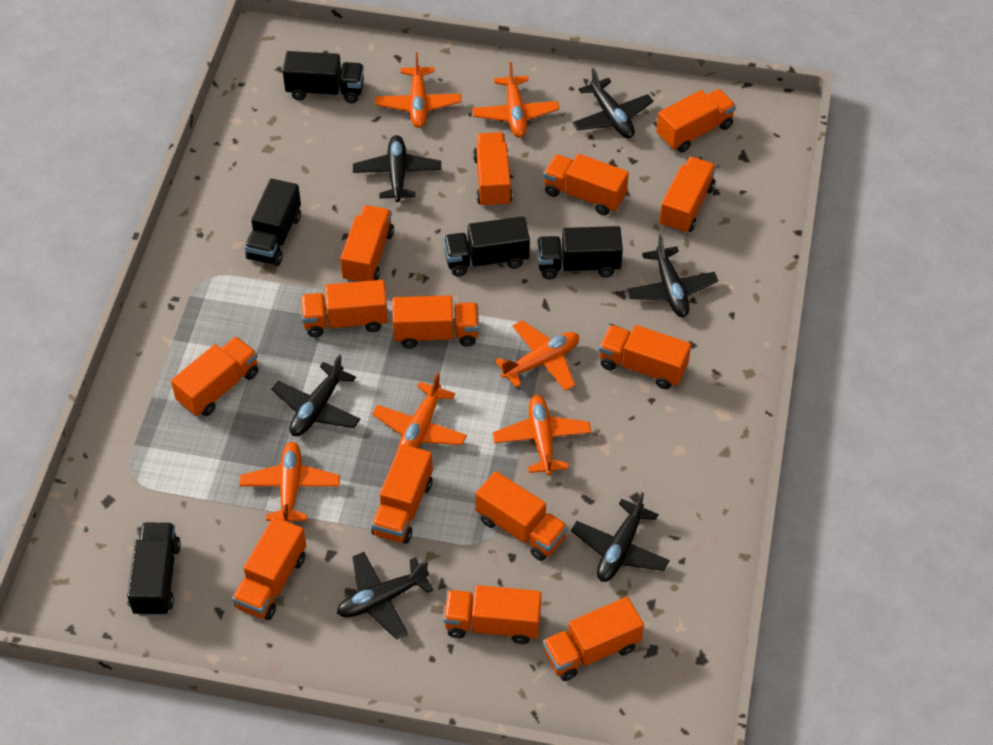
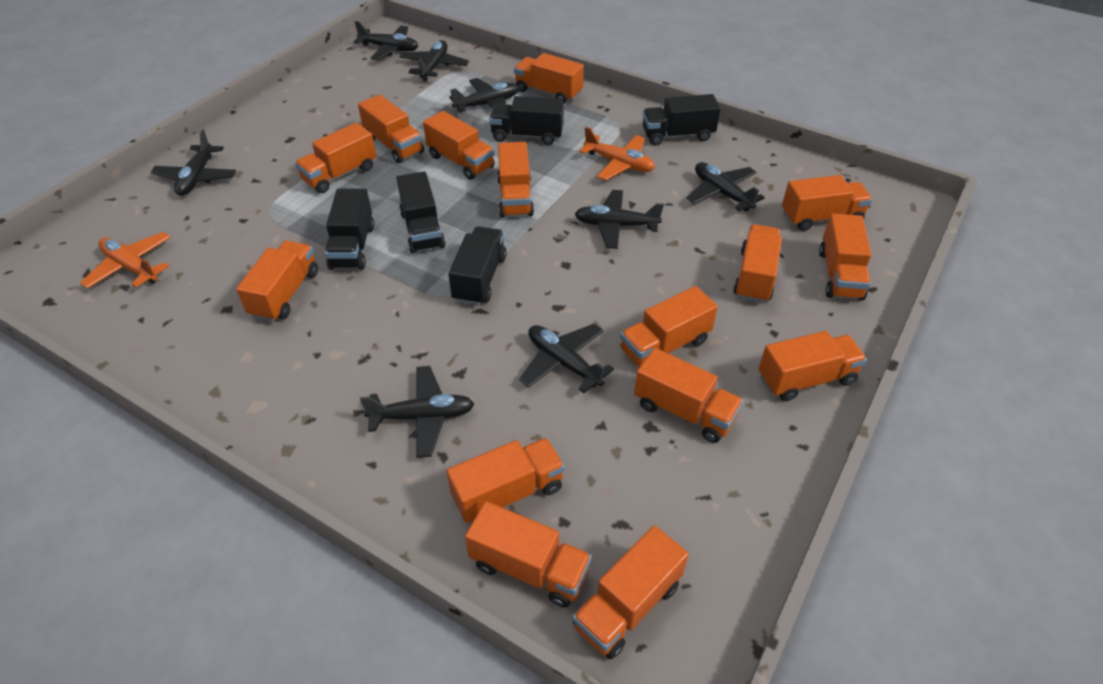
black plane: 6 -> 8
orange plane: 6 -> 2
orange truck: 14 -> 15

